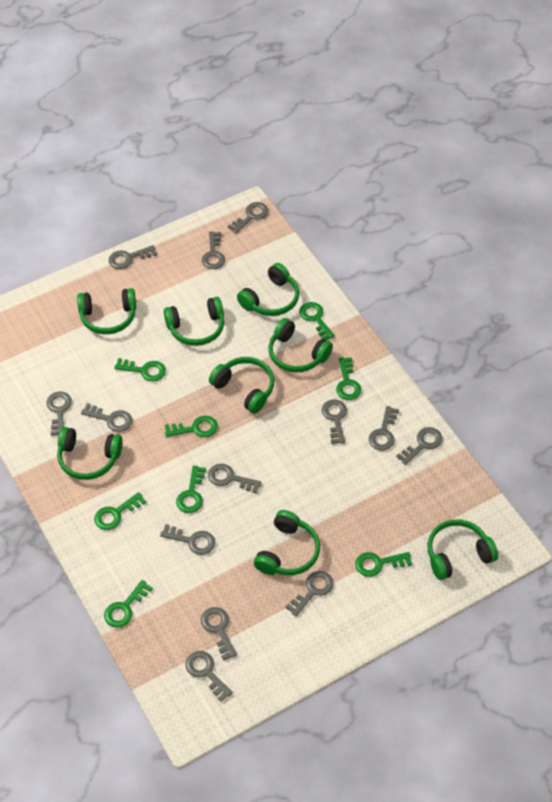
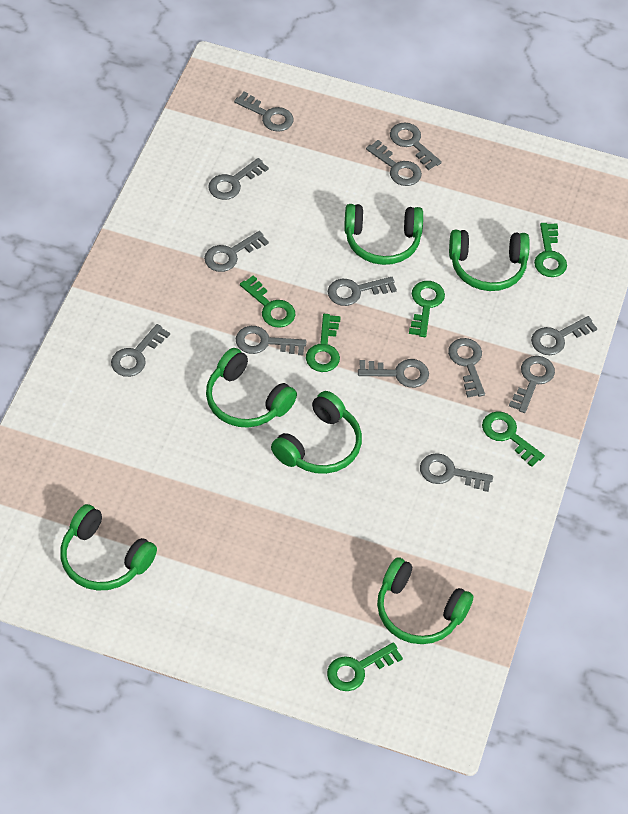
green headphones: 8 -> 6
green key: 8 -> 6

